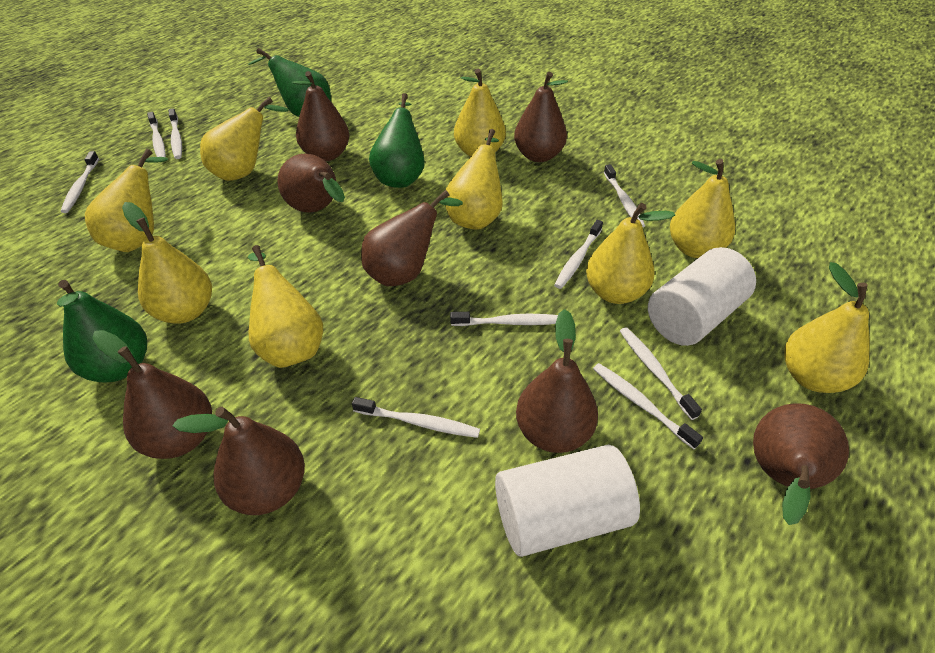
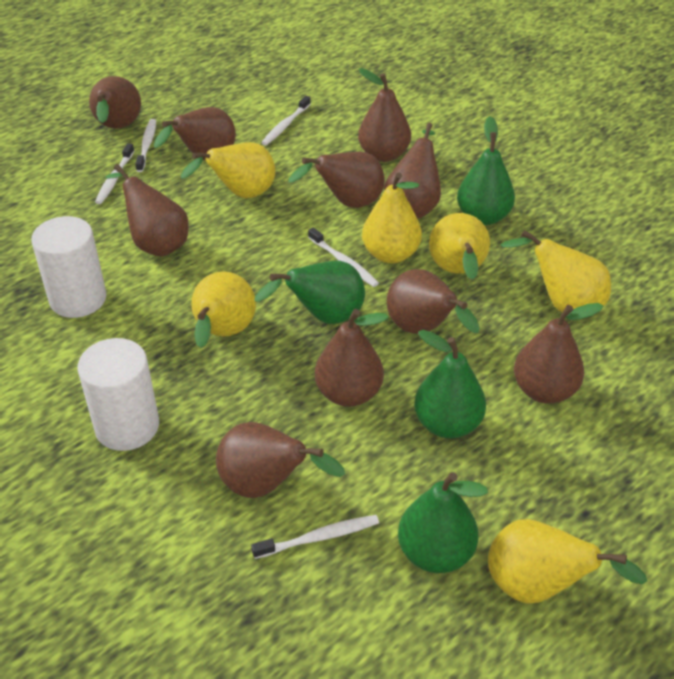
brown pear: 8 -> 10
green pear: 3 -> 4
white toothbrush: 9 -> 5
yellow pear: 9 -> 6

